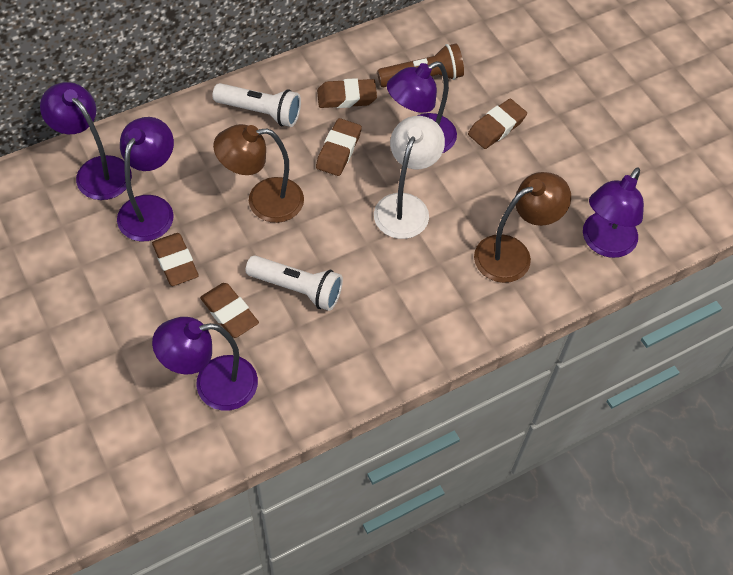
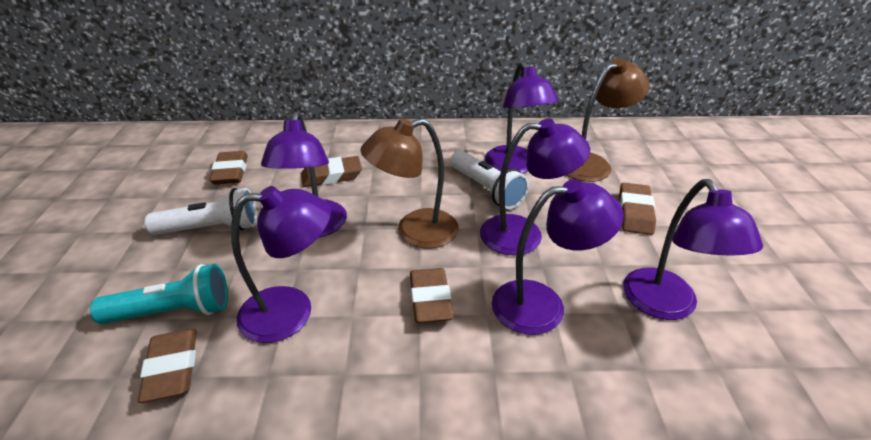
brown flashlight: 1 -> 0
purple lamp: 5 -> 6
turquoise flashlight: 0 -> 1
white lamp: 1 -> 0

